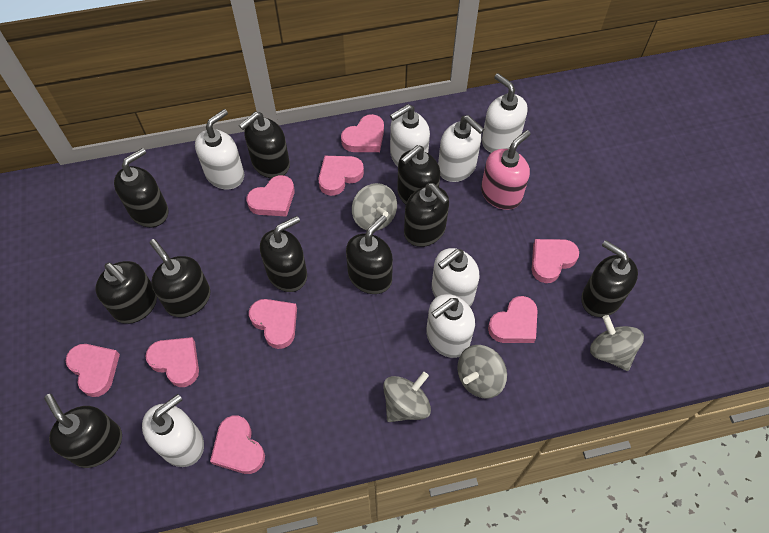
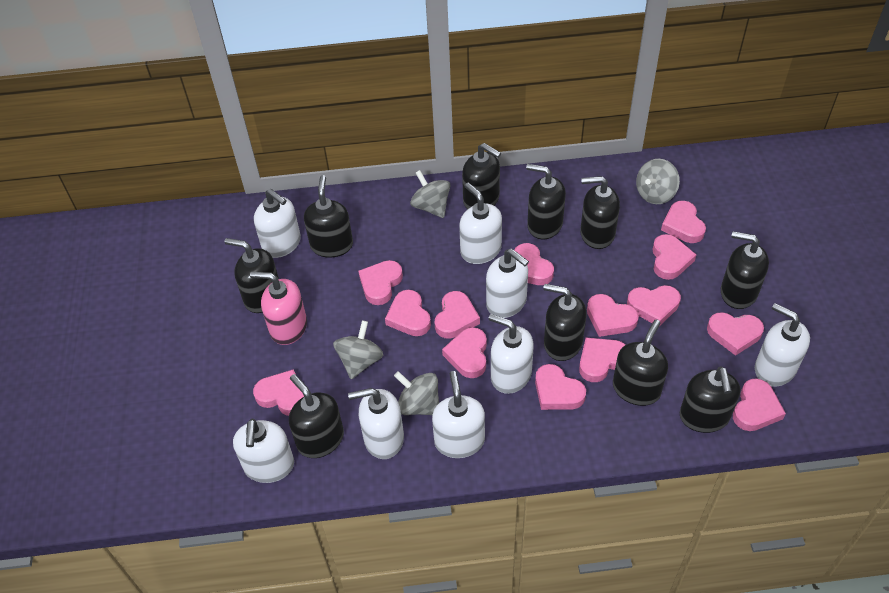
pink heart: 9 -> 14
white soap dispenser: 7 -> 8

